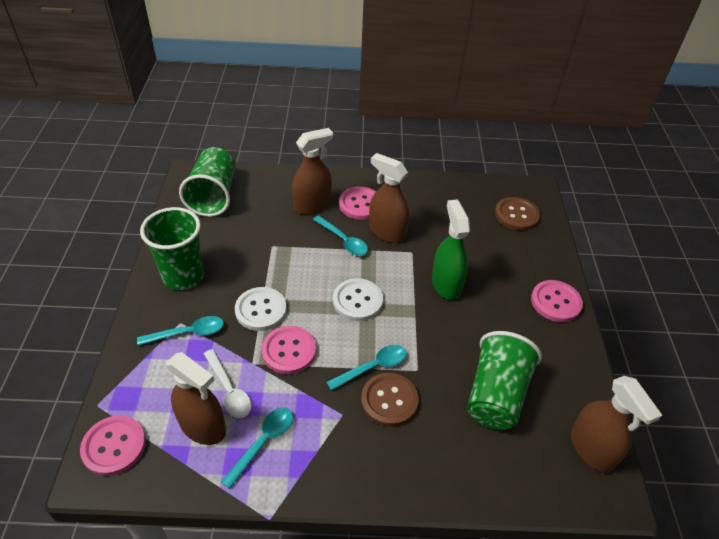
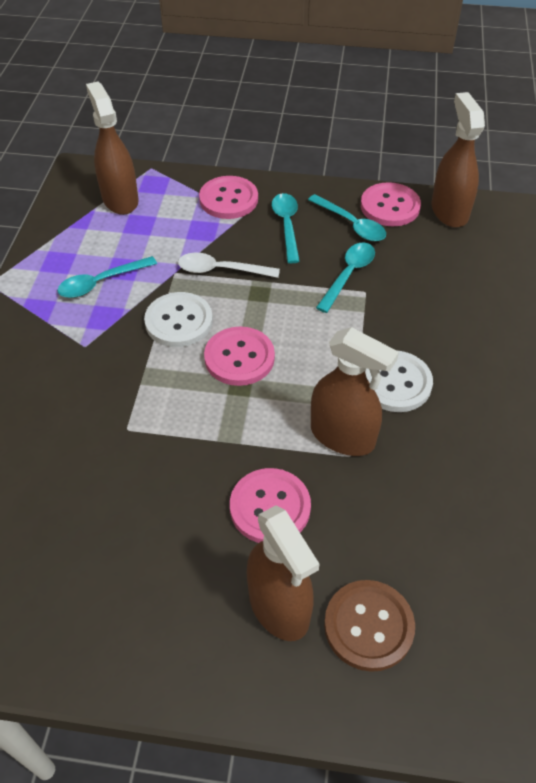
brown button: 2 -> 1
green cup: 3 -> 0
green spray bottle: 1 -> 0

